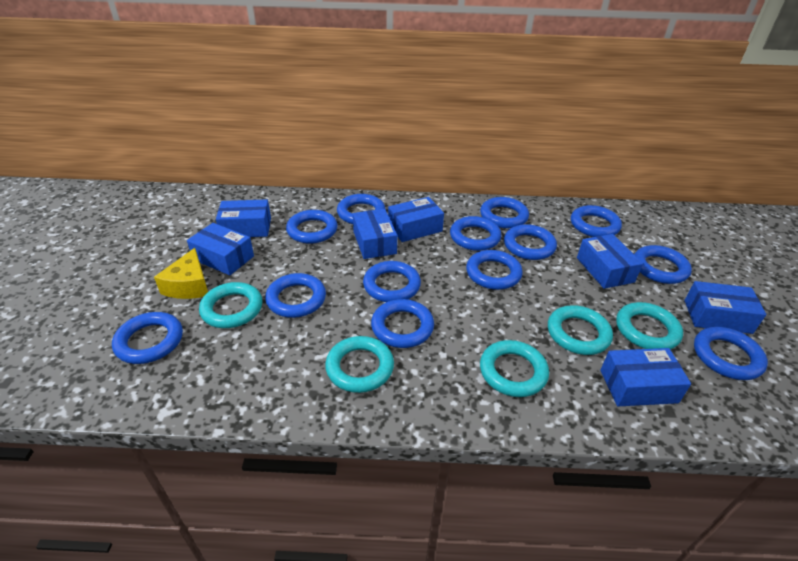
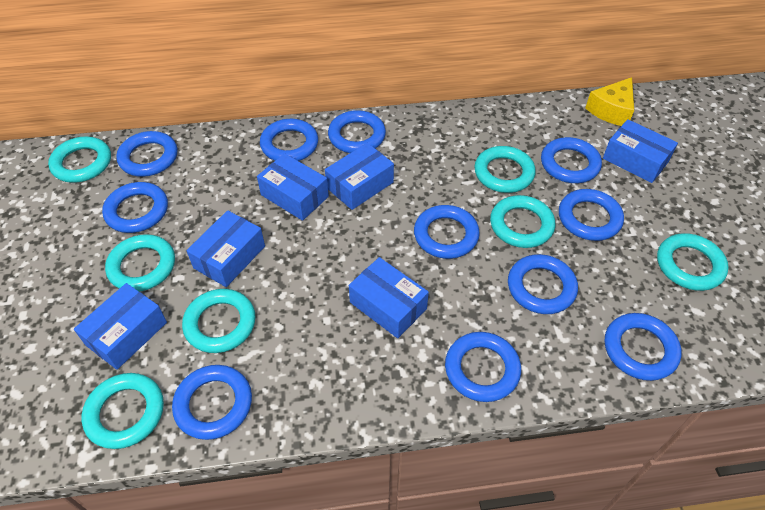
blue box: 7 -> 6
blue ring: 13 -> 11
turquoise ring: 5 -> 7

